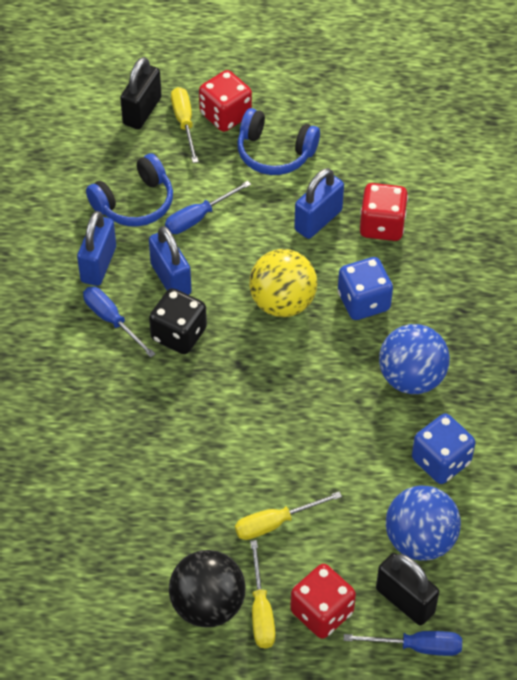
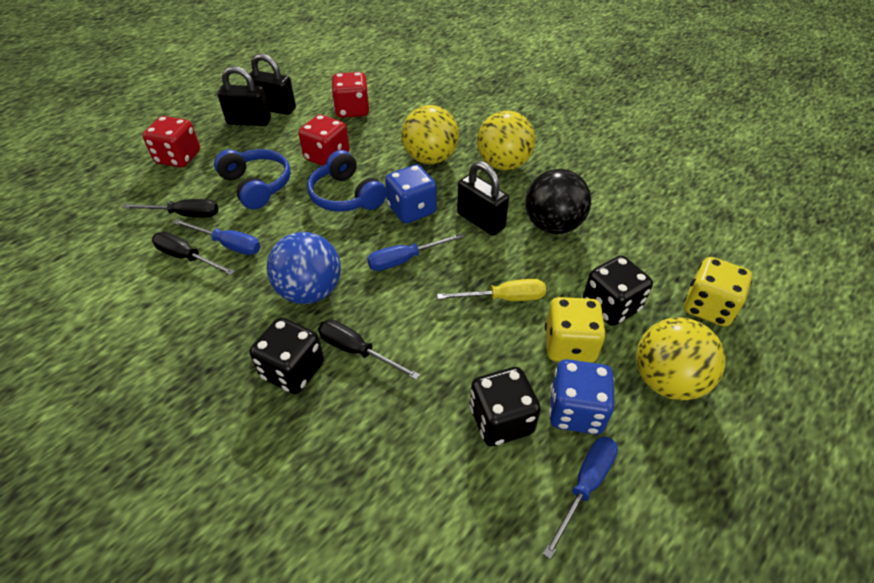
black dice: 1 -> 3
black padlock: 2 -> 3
black screwdriver: 0 -> 3
blue ball: 2 -> 1
blue padlock: 3 -> 0
yellow ball: 1 -> 3
yellow dice: 0 -> 2
yellow screwdriver: 3 -> 1

